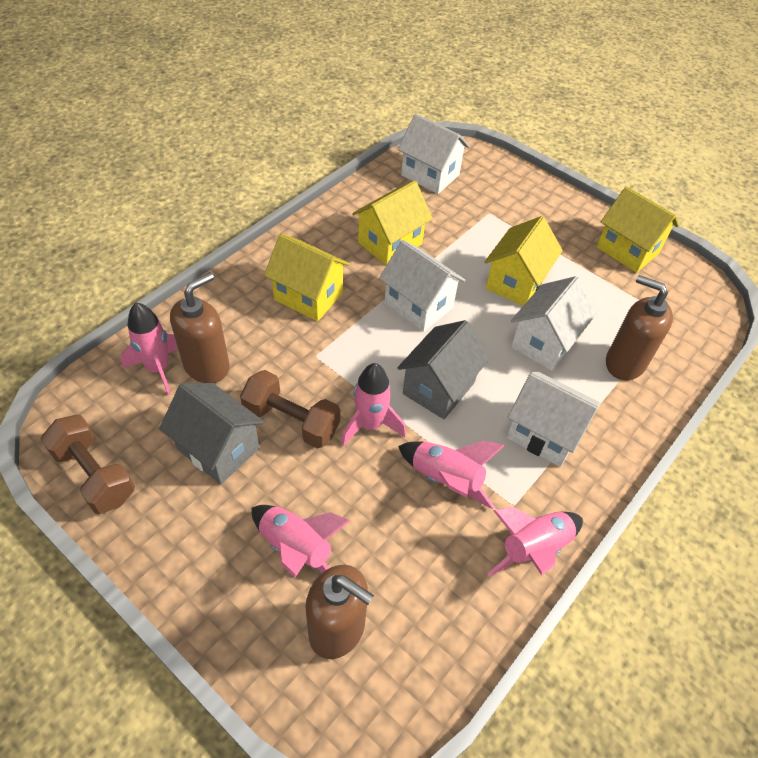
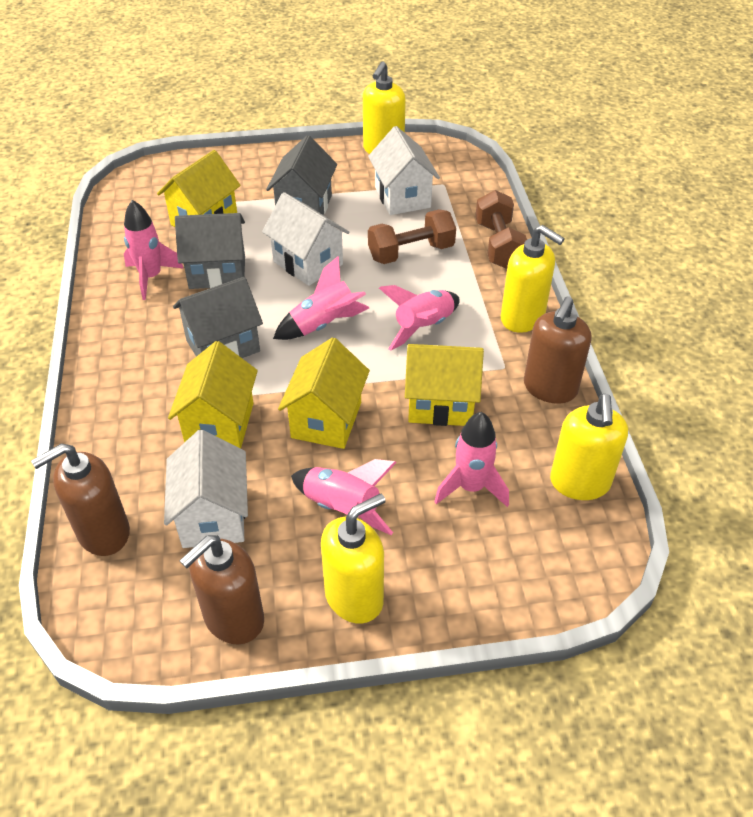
grey house: 2 -> 3
white house: 4 -> 3
yellow soap dispenser: 0 -> 4

